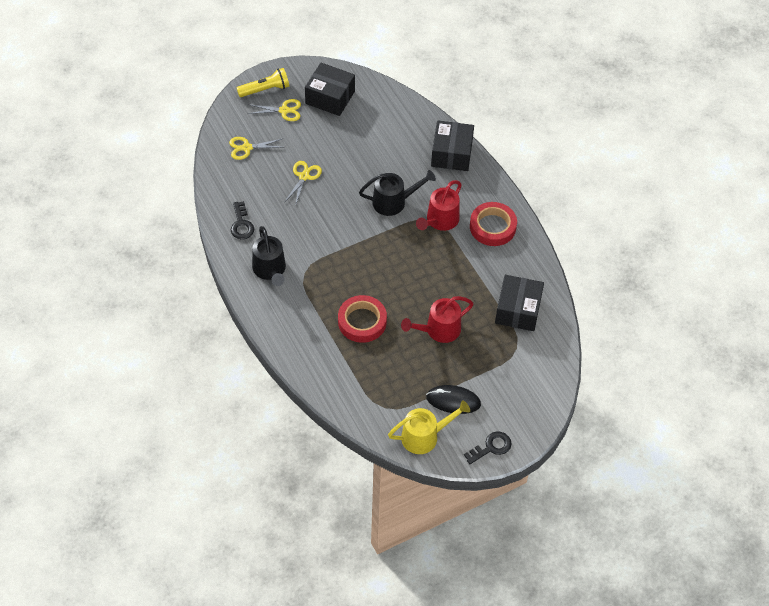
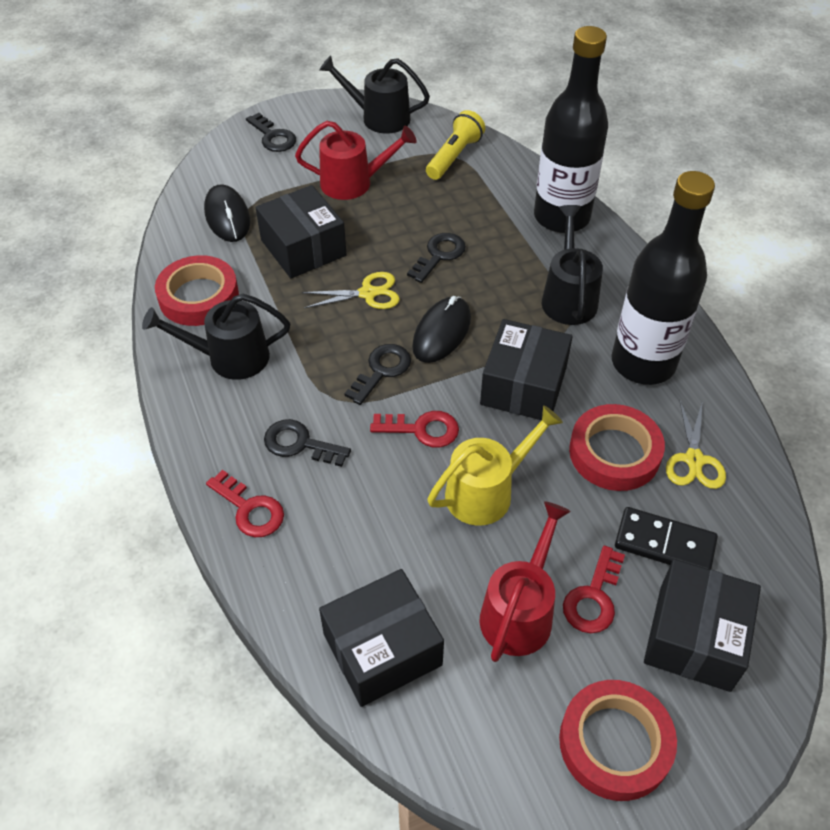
black bottle: 0 -> 2
black box: 3 -> 4
black domino: 0 -> 1
black key: 2 -> 4
black mouse: 1 -> 2
black watering can: 2 -> 3
red key: 0 -> 3
red tape: 2 -> 3
yellow scissors: 3 -> 2

